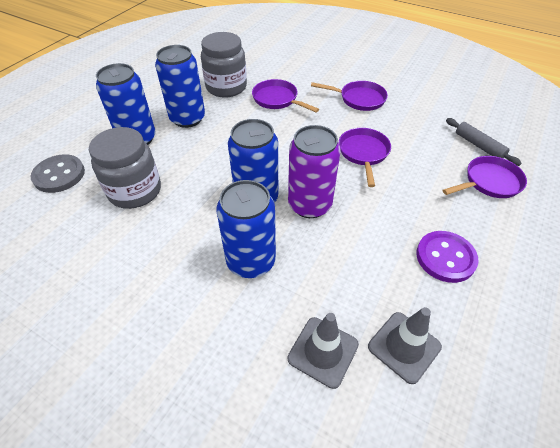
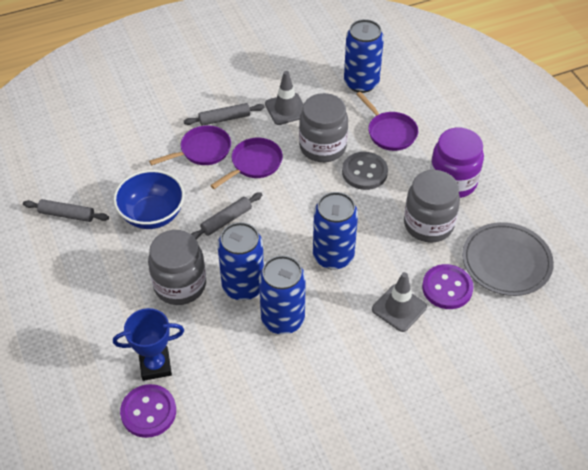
blue bowl: 0 -> 1
blue trophy: 0 -> 1
grey jar: 2 -> 3
grey plate: 0 -> 1
grey rolling pin: 1 -> 3
purple button: 1 -> 2
purple can: 1 -> 0
purple jar: 0 -> 1
purple pan: 4 -> 3

